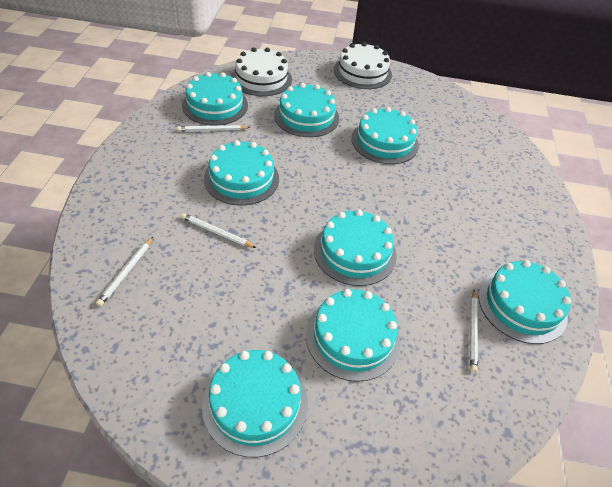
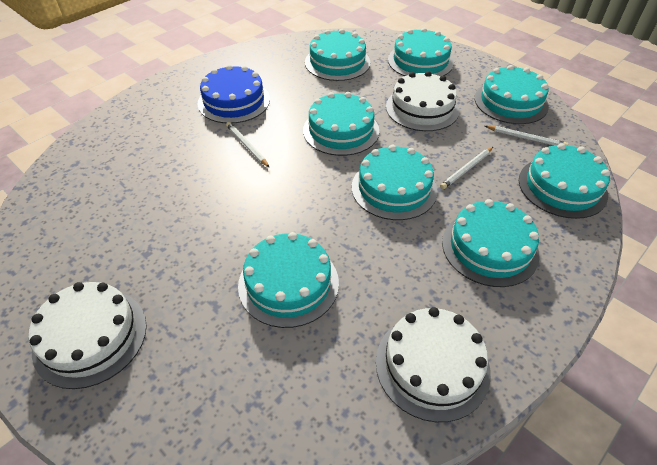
blue cake: 0 -> 1
white cake: 2 -> 3
white pencil: 4 -> 3

